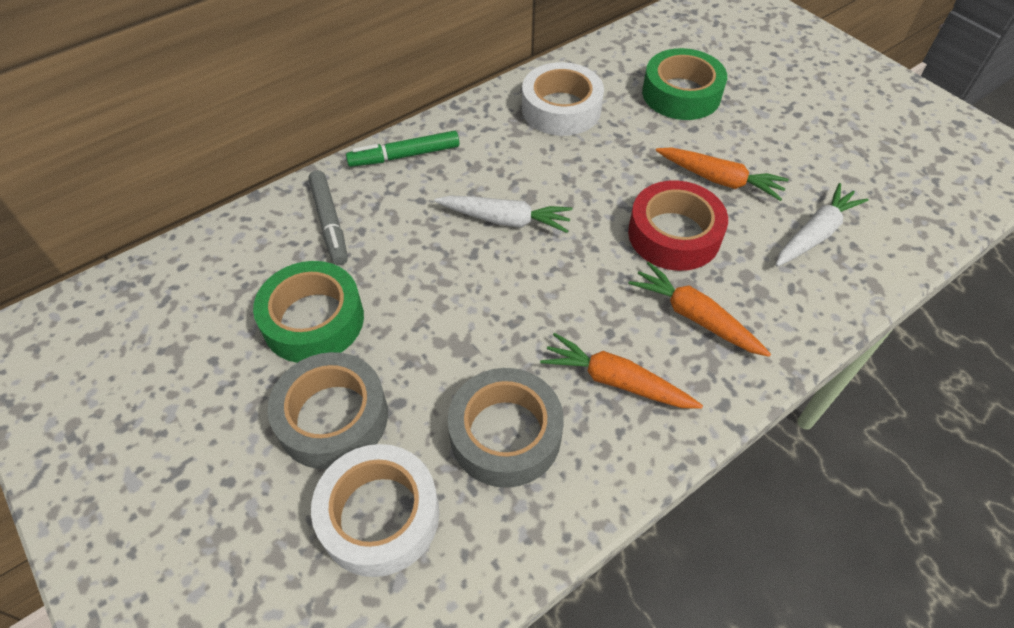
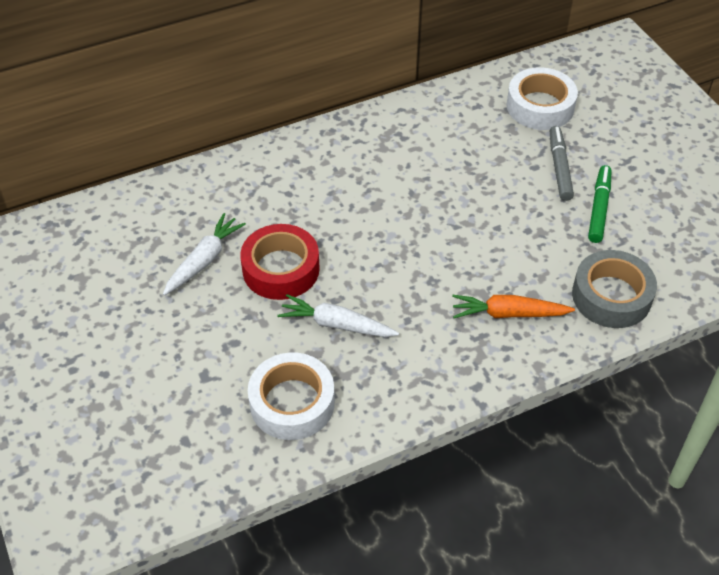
green tape: 2 -> 0
grey tape: 2 -> 1
orange carrot: 3 -> 1

